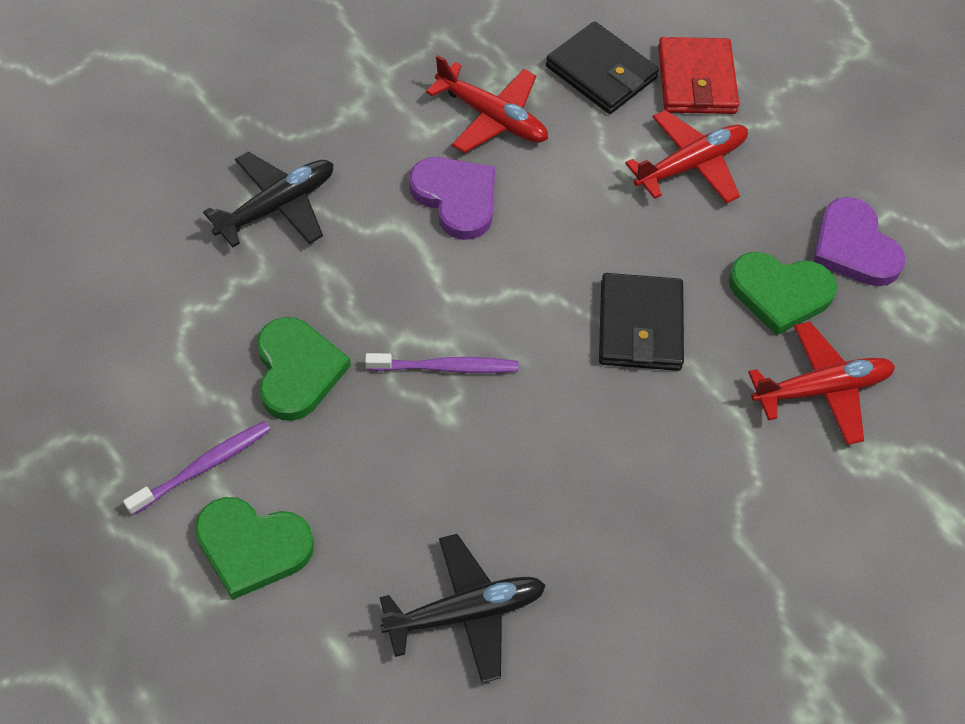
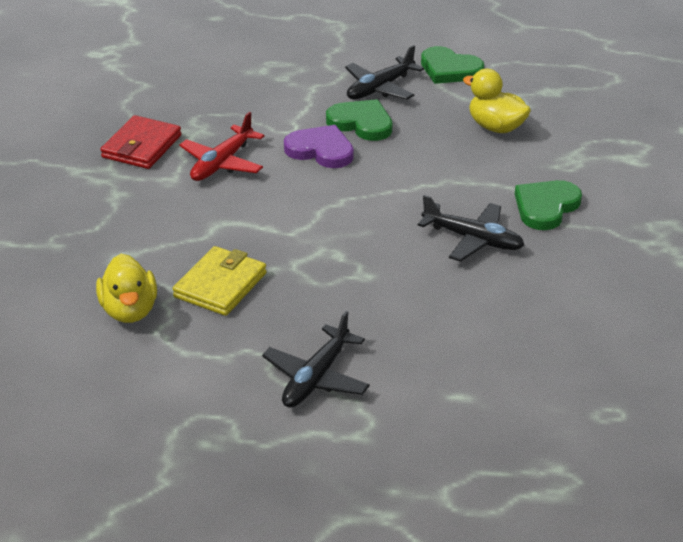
black plane: 2 -> 3
black wallet: 2 -> 0
purple heart: 2 -> 1
purple toothbrush: 2 -> 0
red plane: 3 -> 1
yellow duck: 0 -> 2
yellow wallet: 0 -> 1

